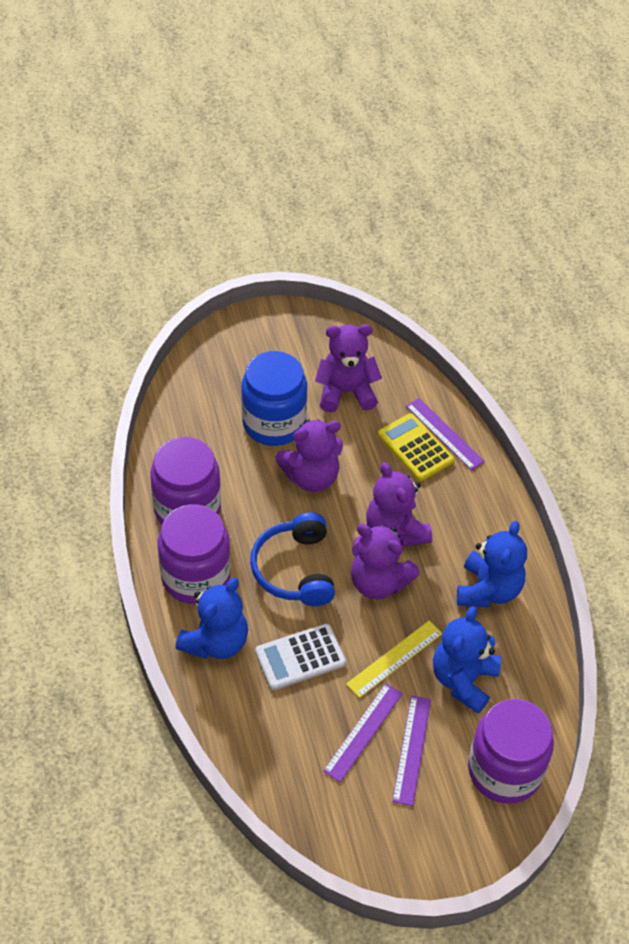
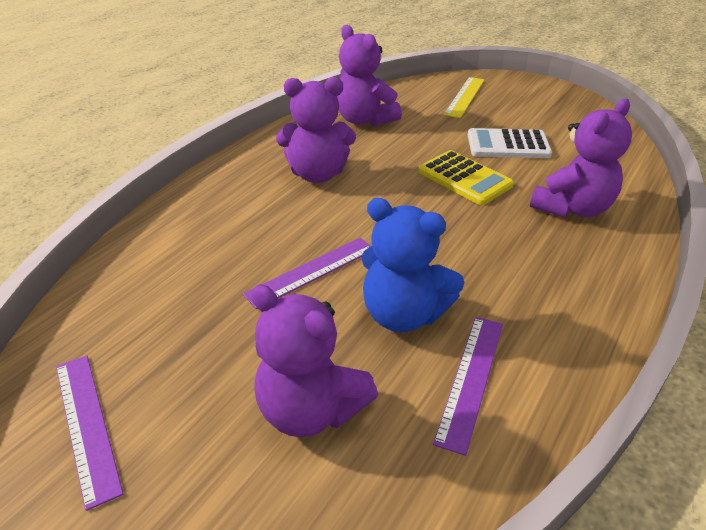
blue headphones: 1 -> 0
blue jar: 1 -> 0
blue teddy bear: 3 -> 1
purple jar: 3 -> 0

